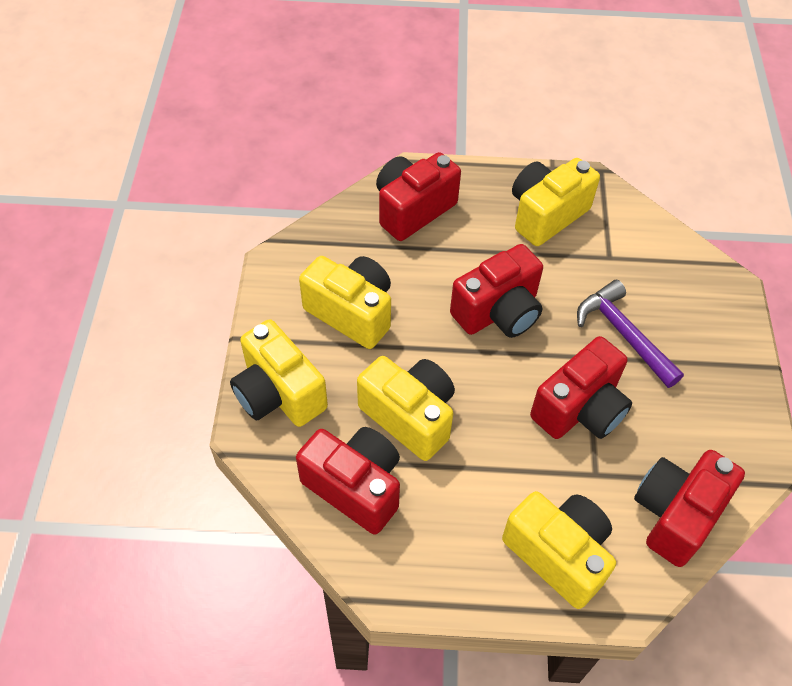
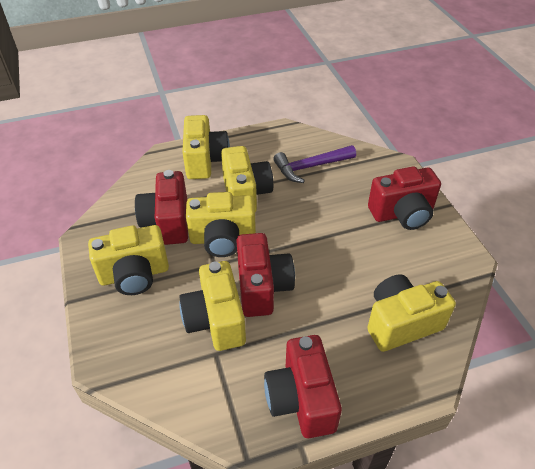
red camera: 5 -> 4
yellow camera: 5 -> 6

